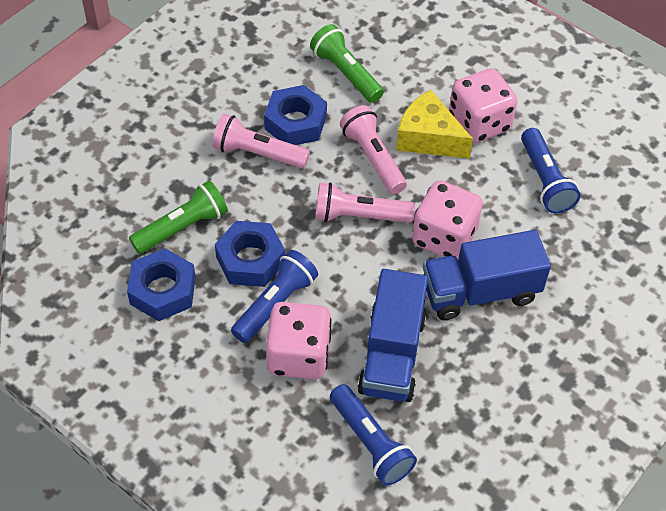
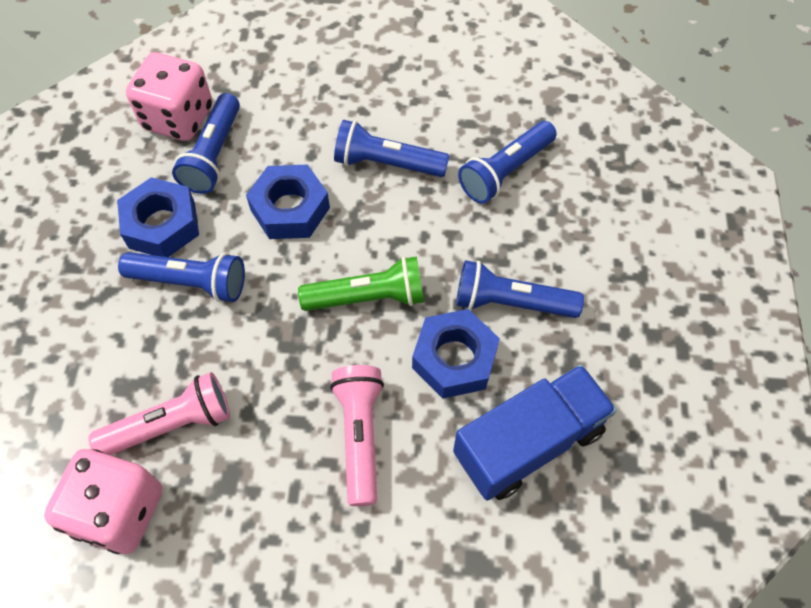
blue flashlight: 3 -> 5
blue truck: 2 -> 1
green flashlight: 2 -> 1
pink dice: 3 -> 2
pink flashlight: 3 -> 2
yellow cheese: 1 -> 0

